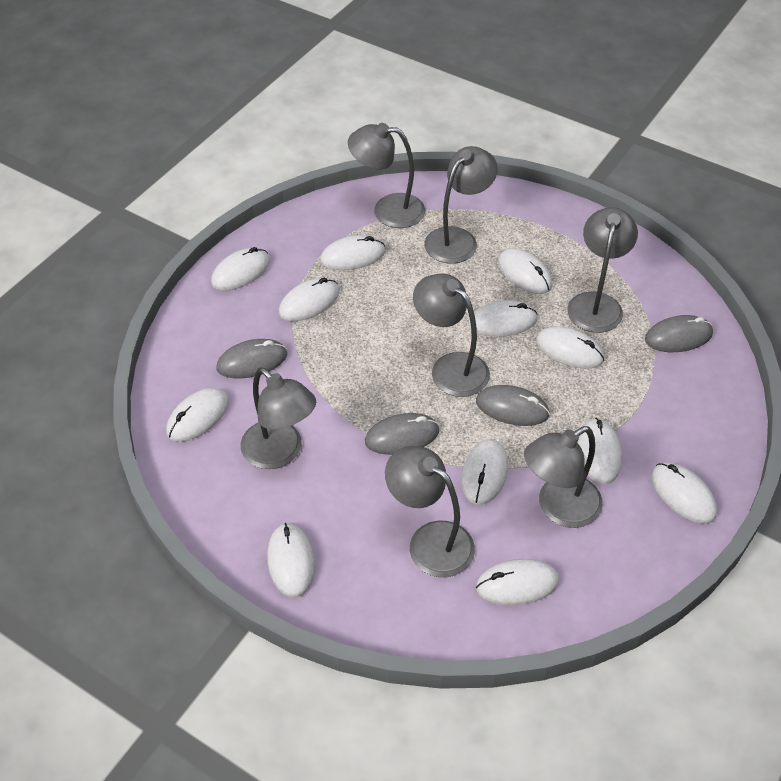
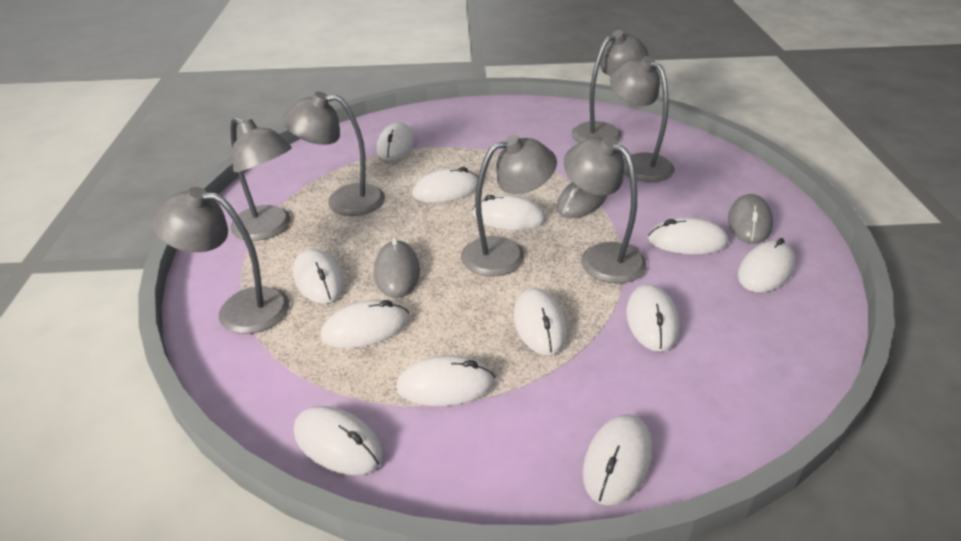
grey mouse: 4 -> 3

